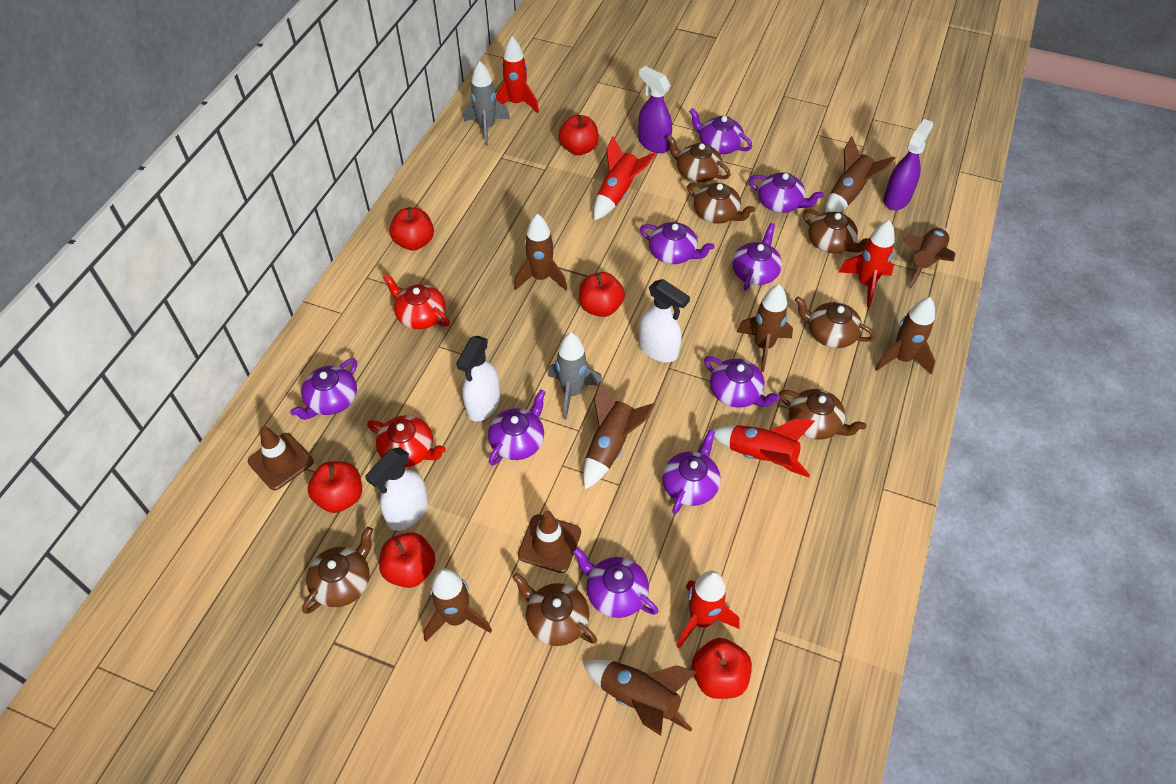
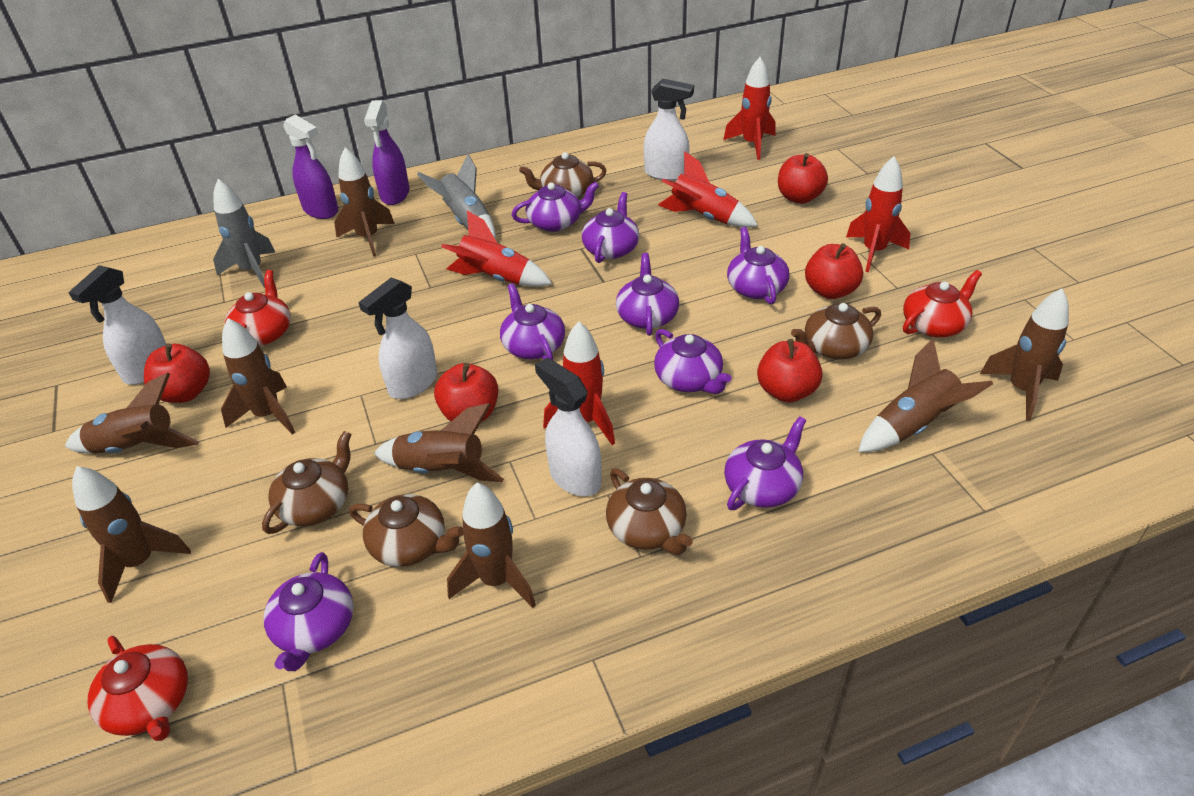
brown teapot: 7 -> 5
brown traffic cone: 2 -> 0
purple teapot: 9 -> 8
red apple: 6 -> 5
red teapot: 2 -> 3
white spray bottle: 3 -> 4

